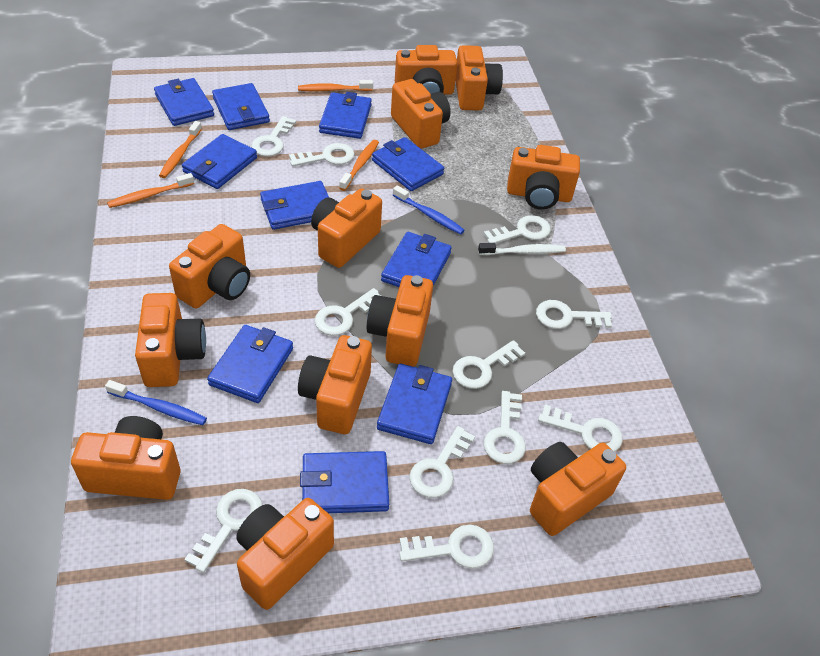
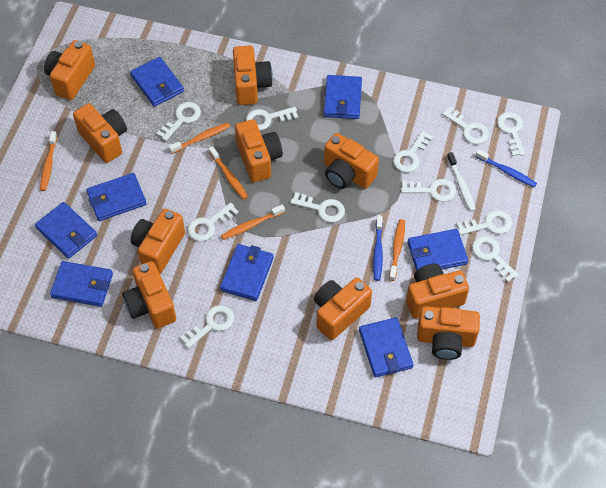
blue wallet: 10 -> 8
orange camera: 12 -> 10
orange toothbrush: 4 -> 5

